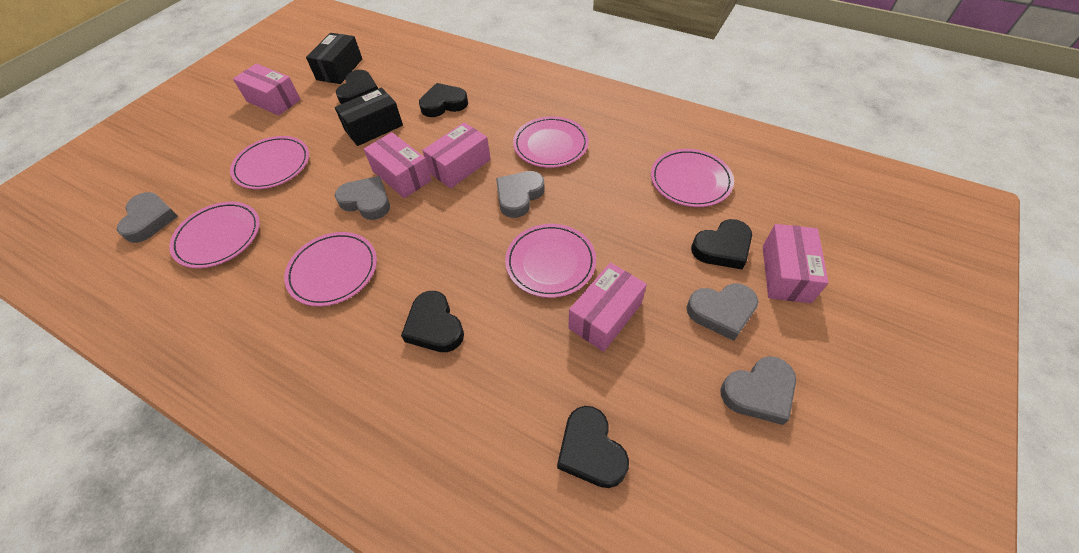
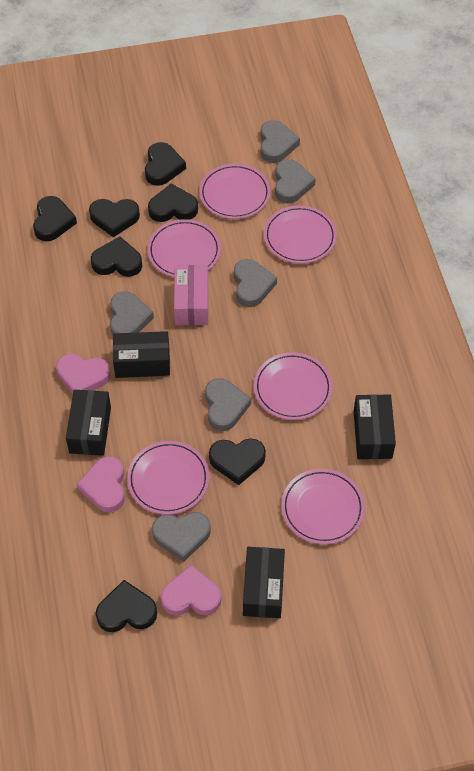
black box: 2 -> 4
black heart: 5 -> 7
grey heart: 5 -> 6
pink box: 5 -> 1
pink heart: 0 -> 3

